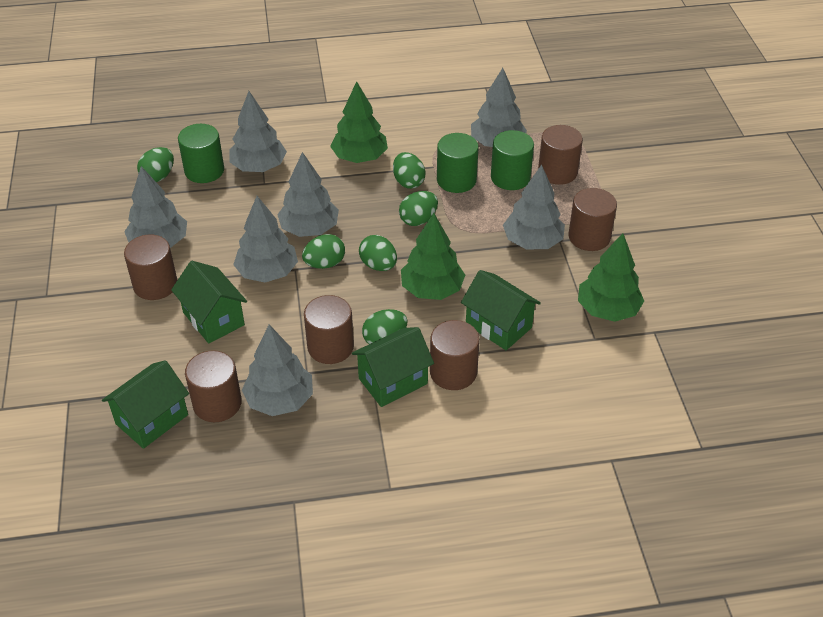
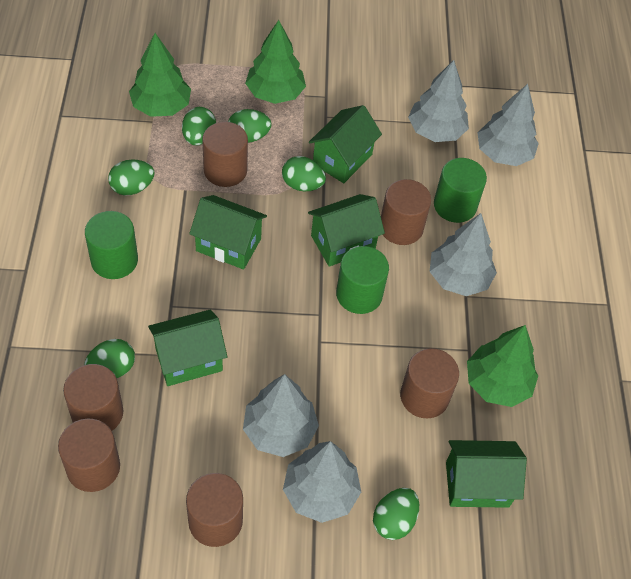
green house: 4 -> 5
grey tree: 7 -> 5

